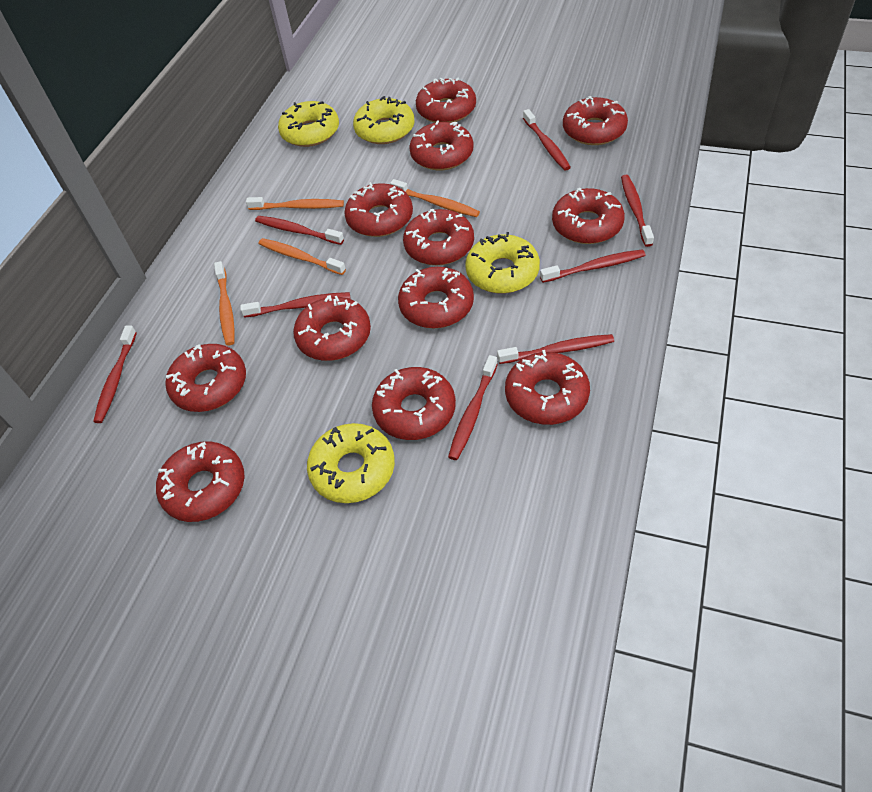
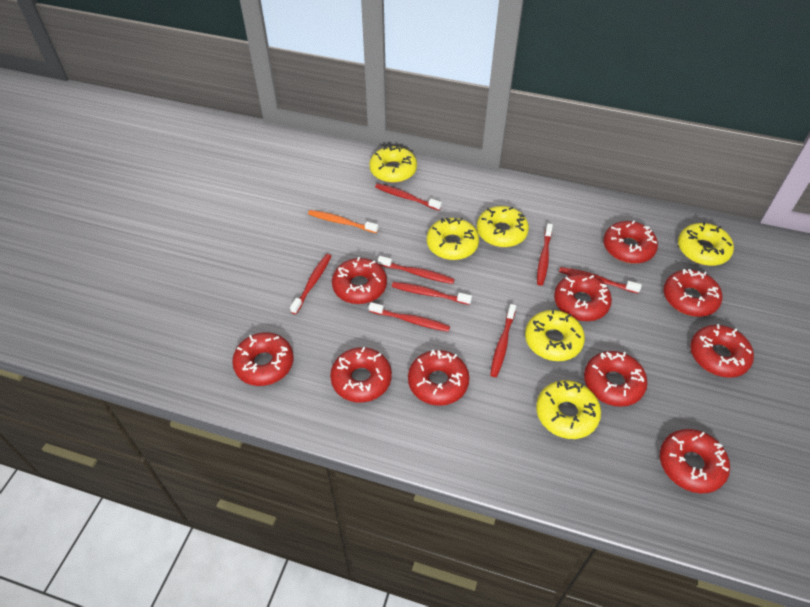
orange toothbrush: 4 -> 1
red donut: 12 -> 10
yellow donut: 4 -> 6

